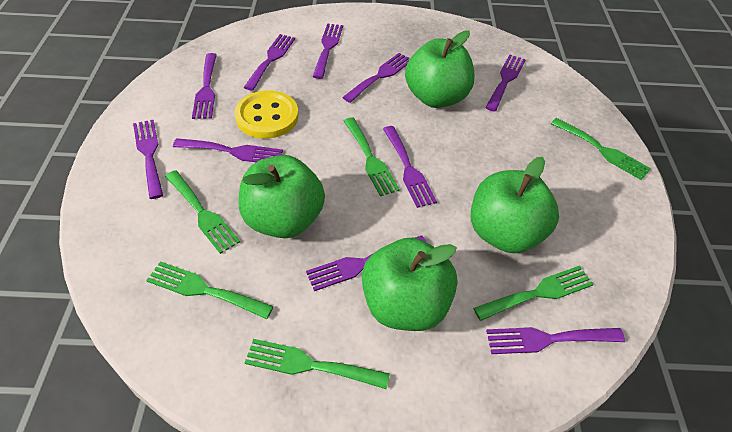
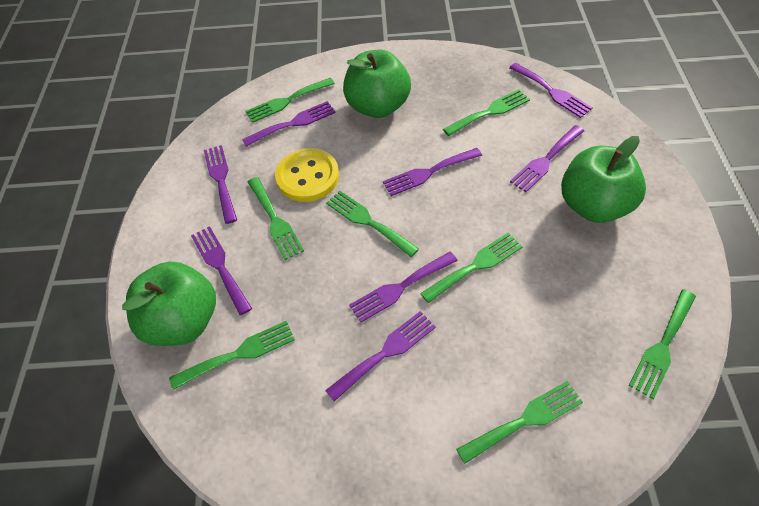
green apple: 4 -> 3
green fork: 6 -> 8
purple fork: 10 -> 8

